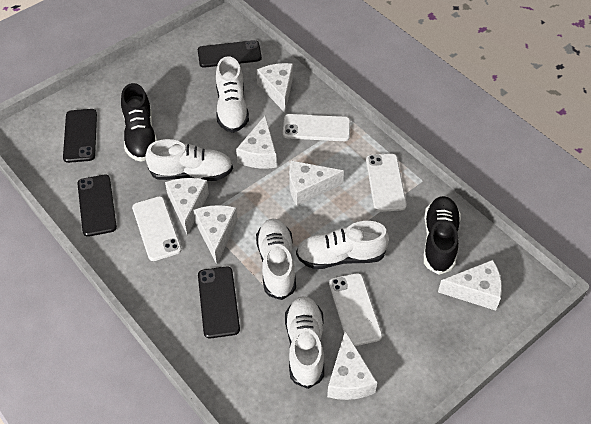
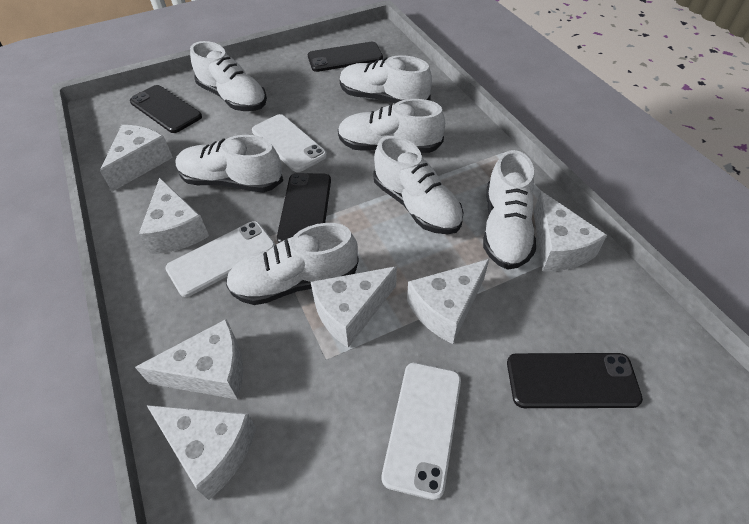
black shoe: 2 -> 0
white phone: 4 -> 3
white shoe: 5 -> 7

